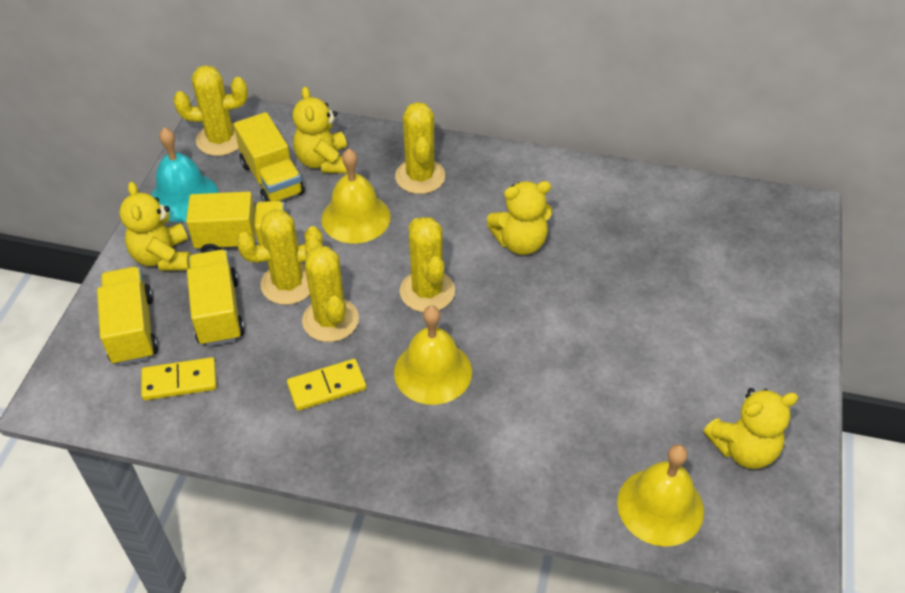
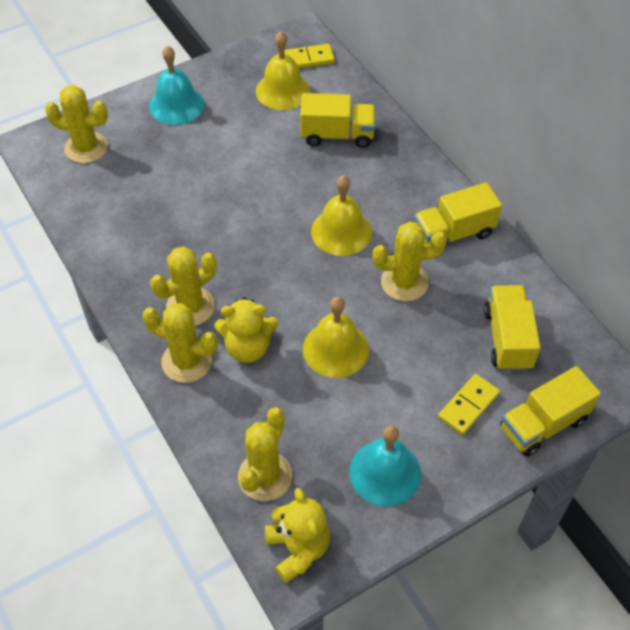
turquoise bell: 1 -> 2
yellow teddy bear: 4 -> 2

